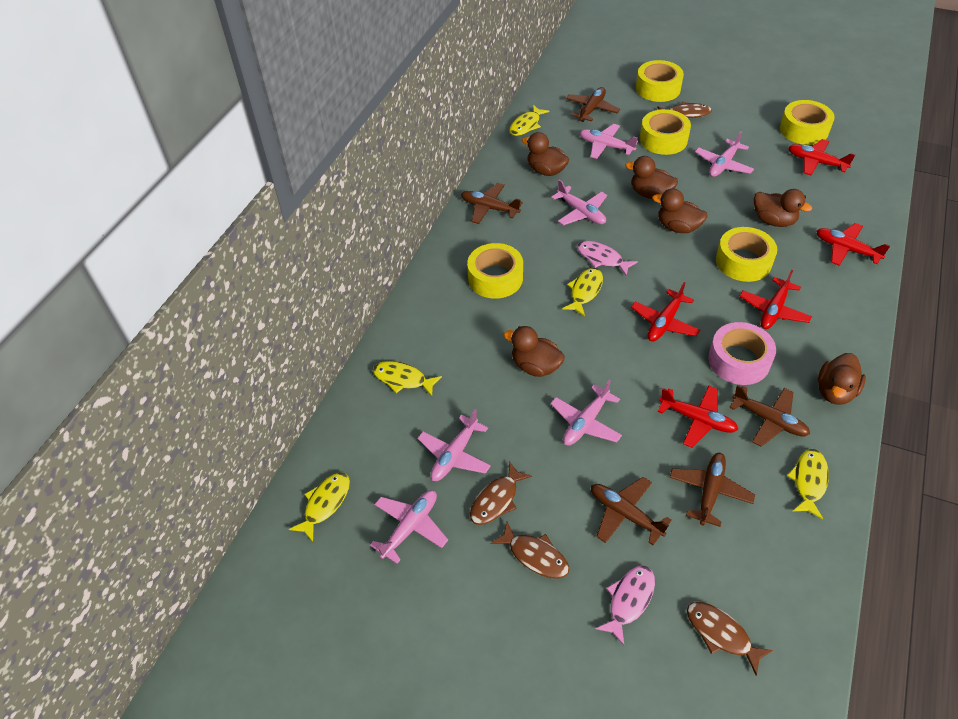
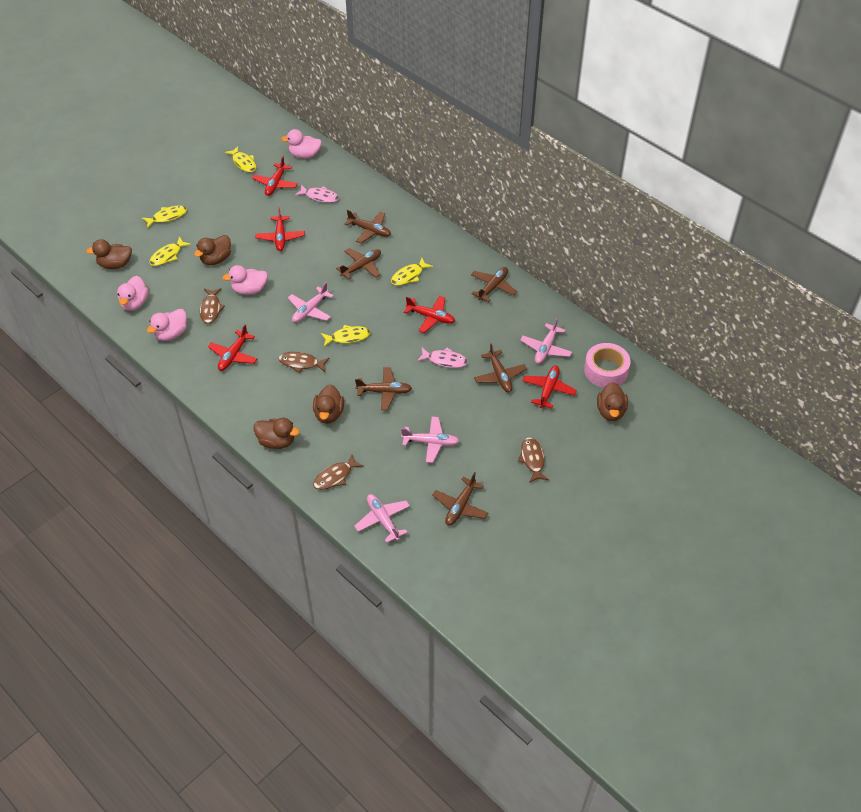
brown duck: 6 -> 5
brown plane: 5 -> 6
pink duck: 0 -> 4
pink plane: 6 -> 4
yellow tape: 5 -> 0

